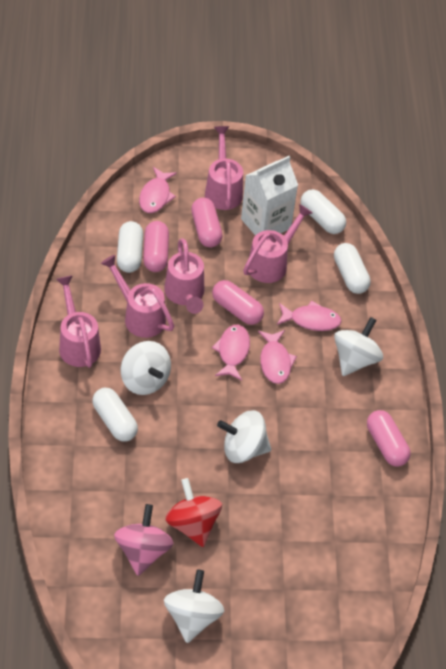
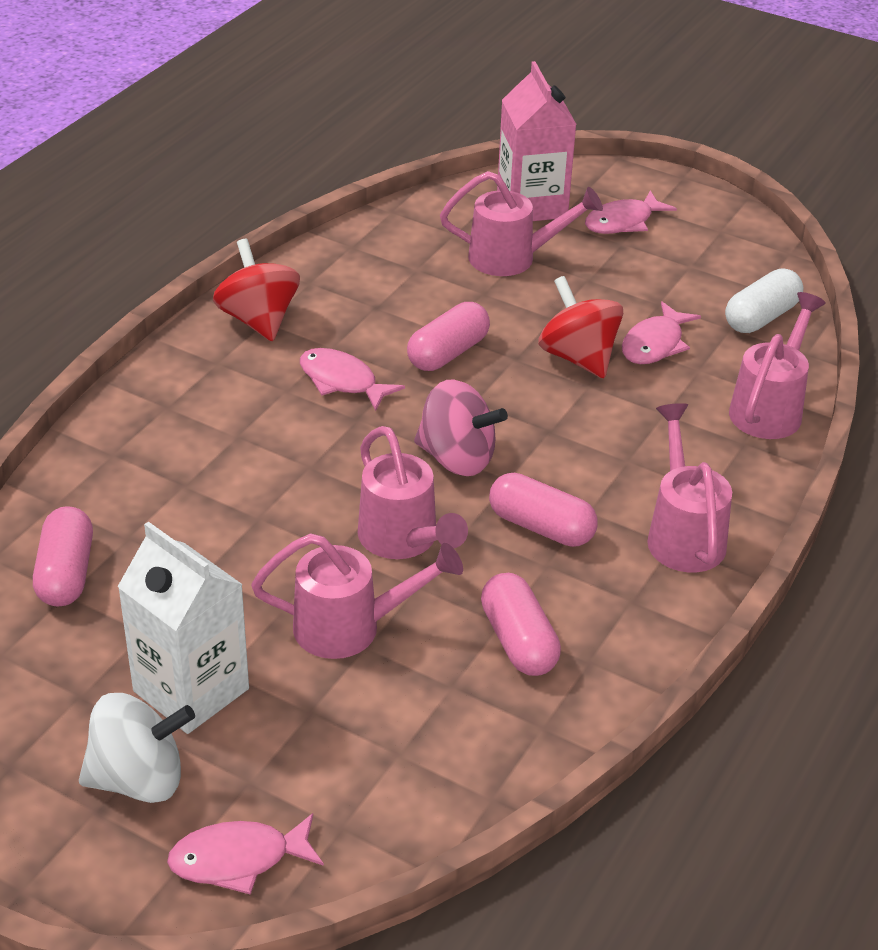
pink carton: 0 -> 1
red spinning top: 1 -> 2
white capsule: 4 -> 1
white spinning top: 4 -> 1

